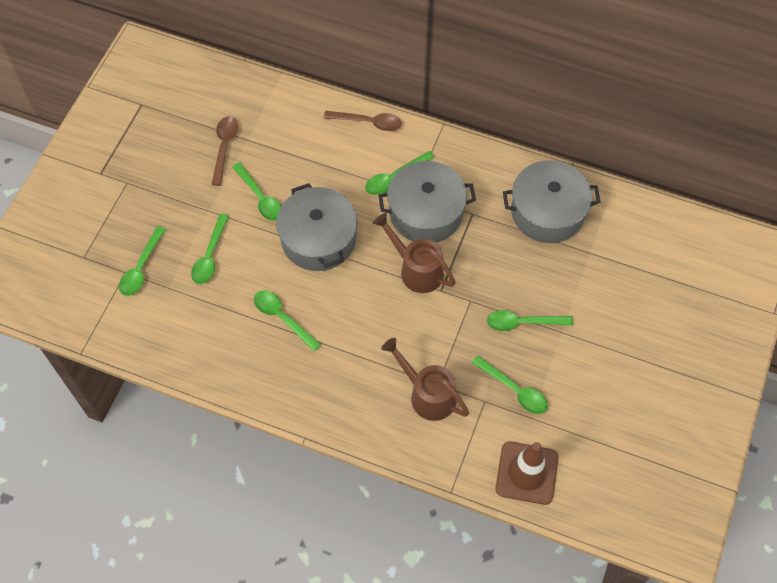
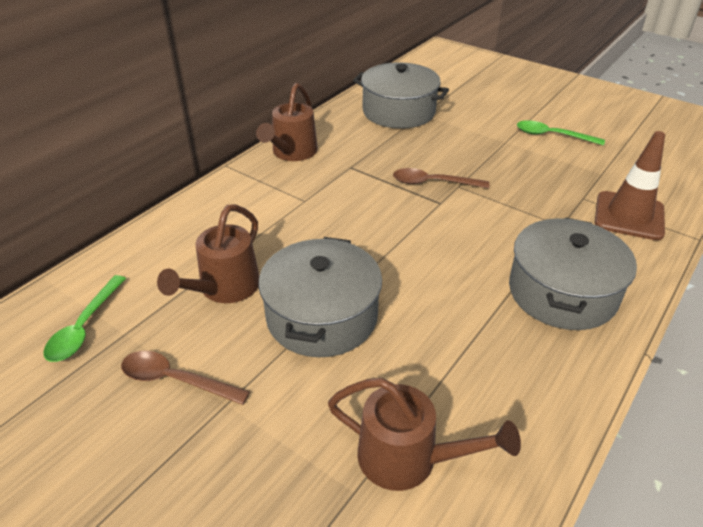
brown watering can: 2 -> 3
green spoon: 7 -> 2

